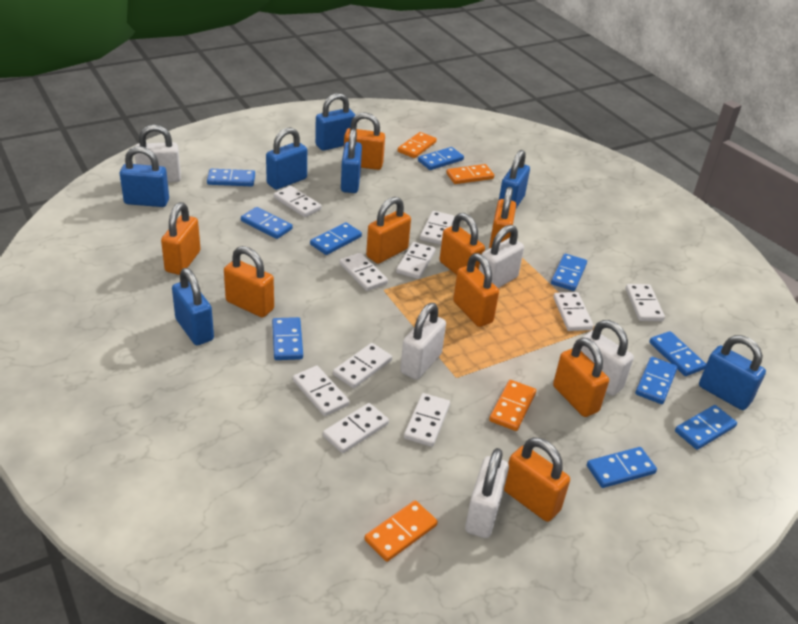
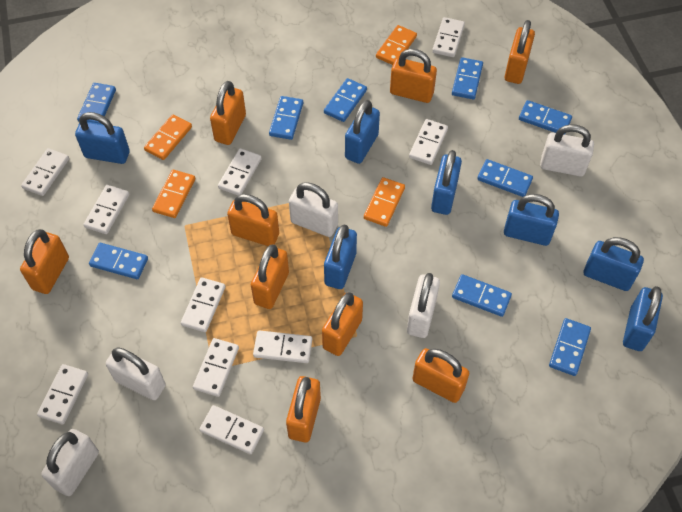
blue domino: 10 -> 9

